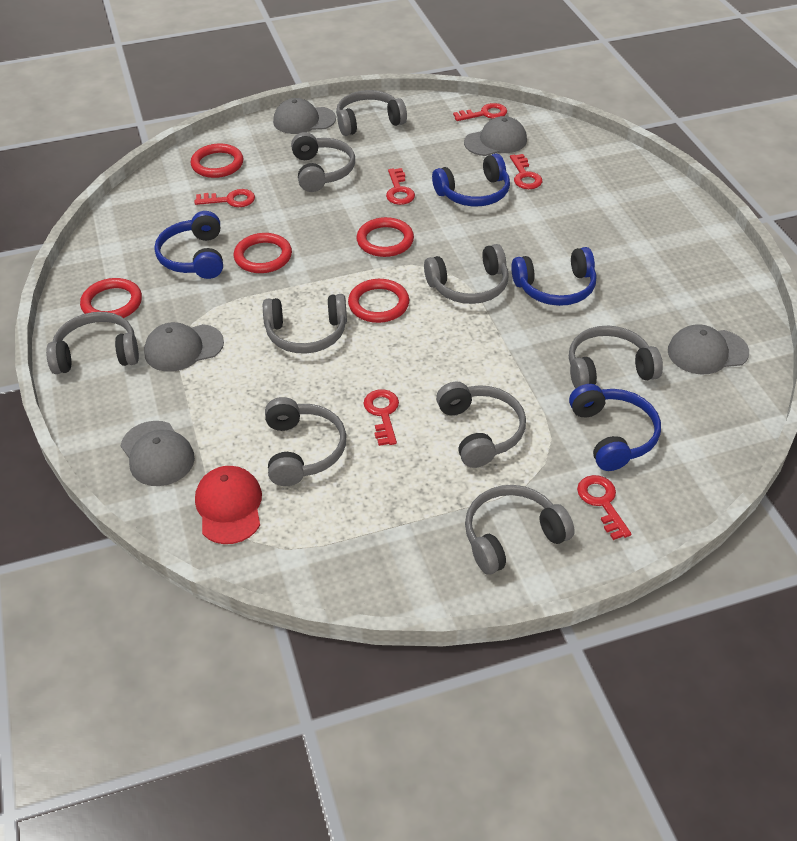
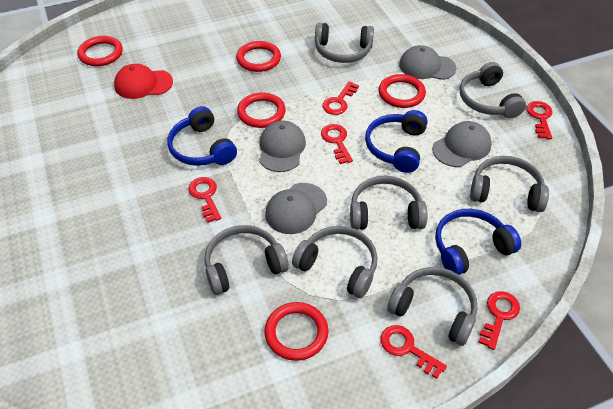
blue headphones: 4 -> 3
grey cap: 5 -> 4
grey headphones: 9 -> 7

